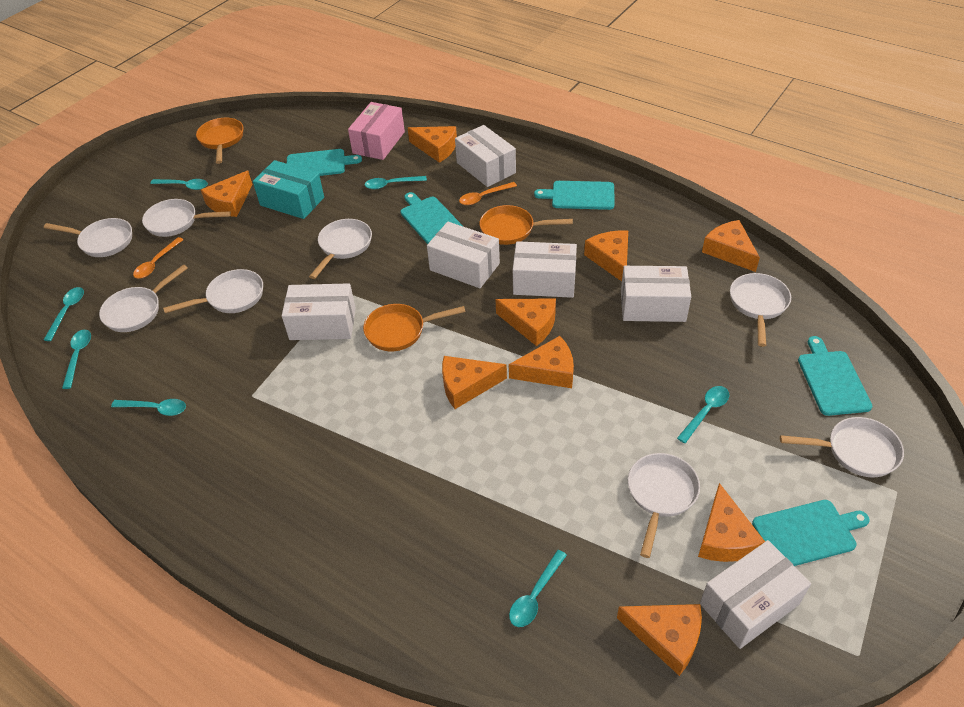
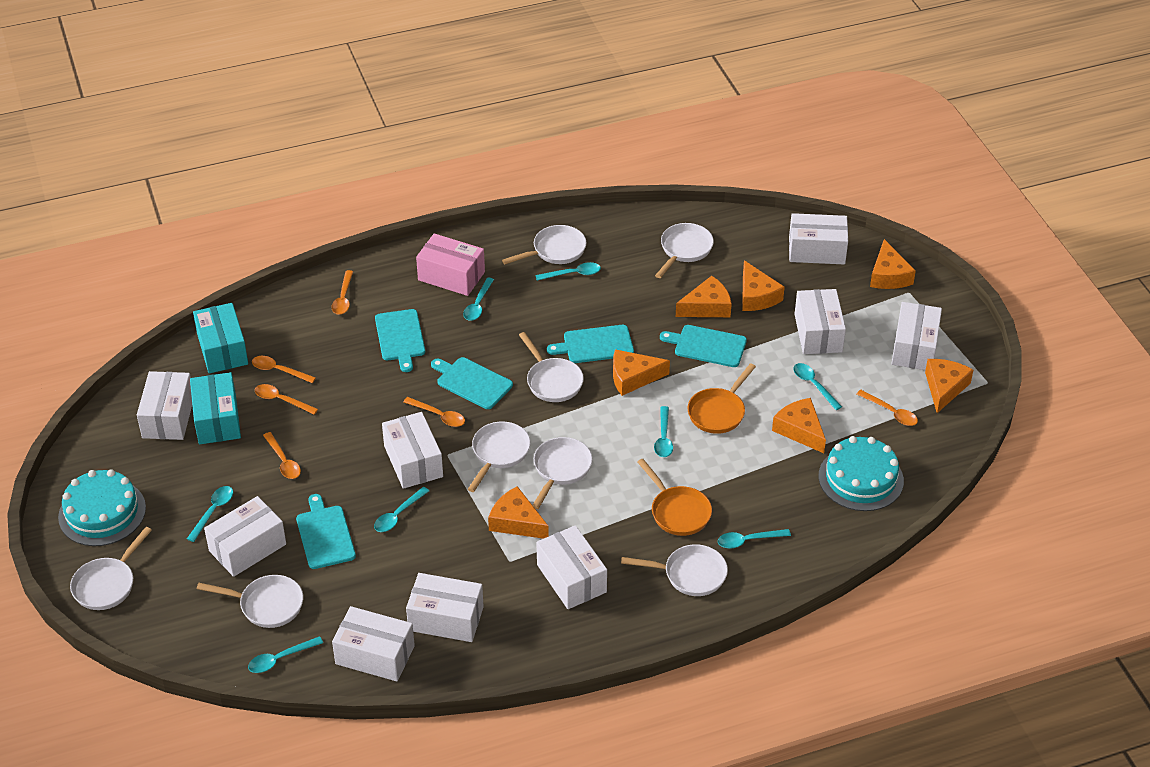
orange cheese: 9 -> 7
orange pan: 3 -> 2
orange spoon: 2 -> 6
turquoise box: 1 -> 2
turquoise cake: 0 -> 2
turquoise spoon: 7 -> 8
white box: 6 -> 9

